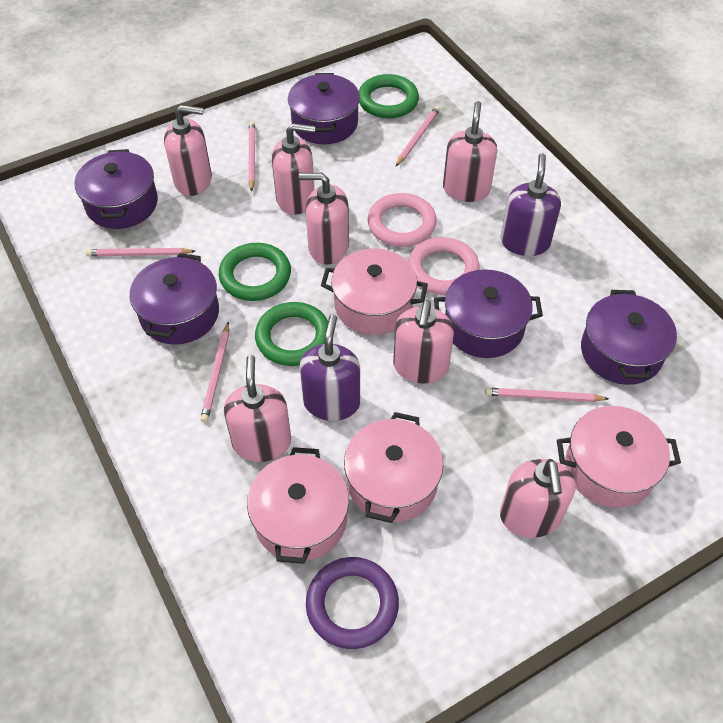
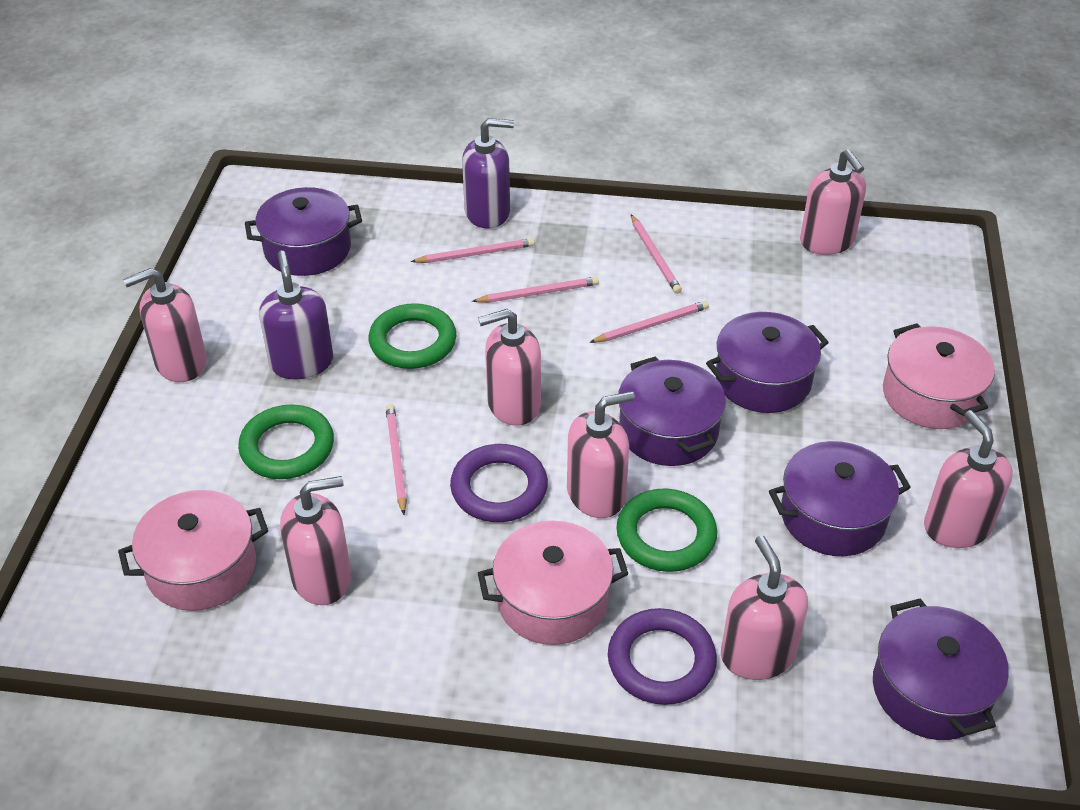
pink pot: 4 -> 3
pink ring: 2 -> 0
purple ring: 1 -> 2

